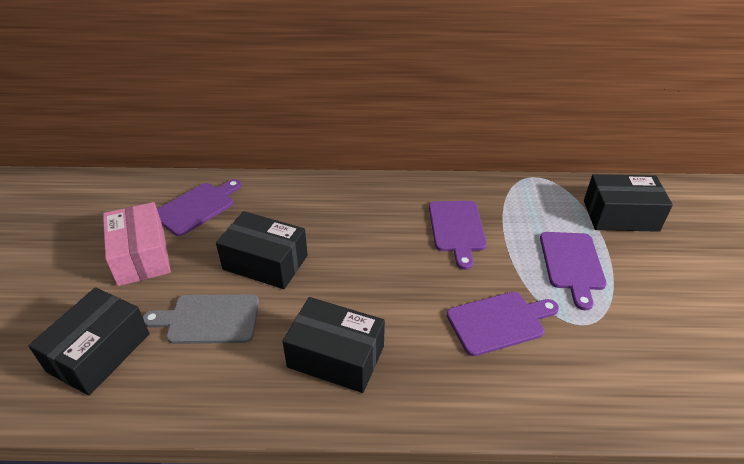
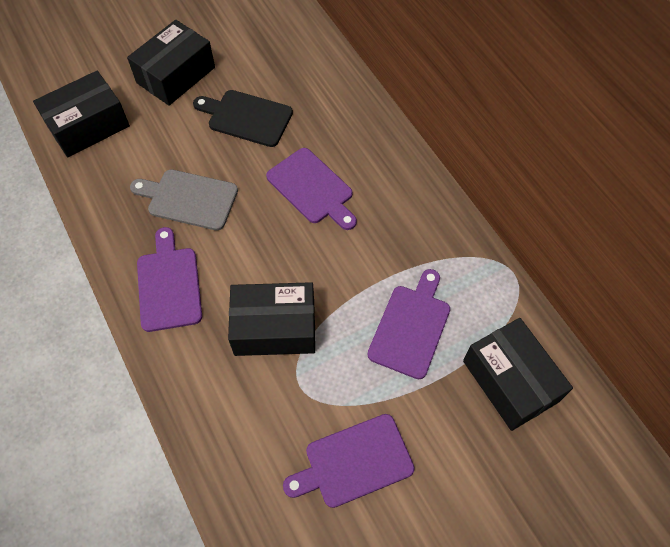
black cutting board: 0 -> 1
pink box: 1 -> 0

